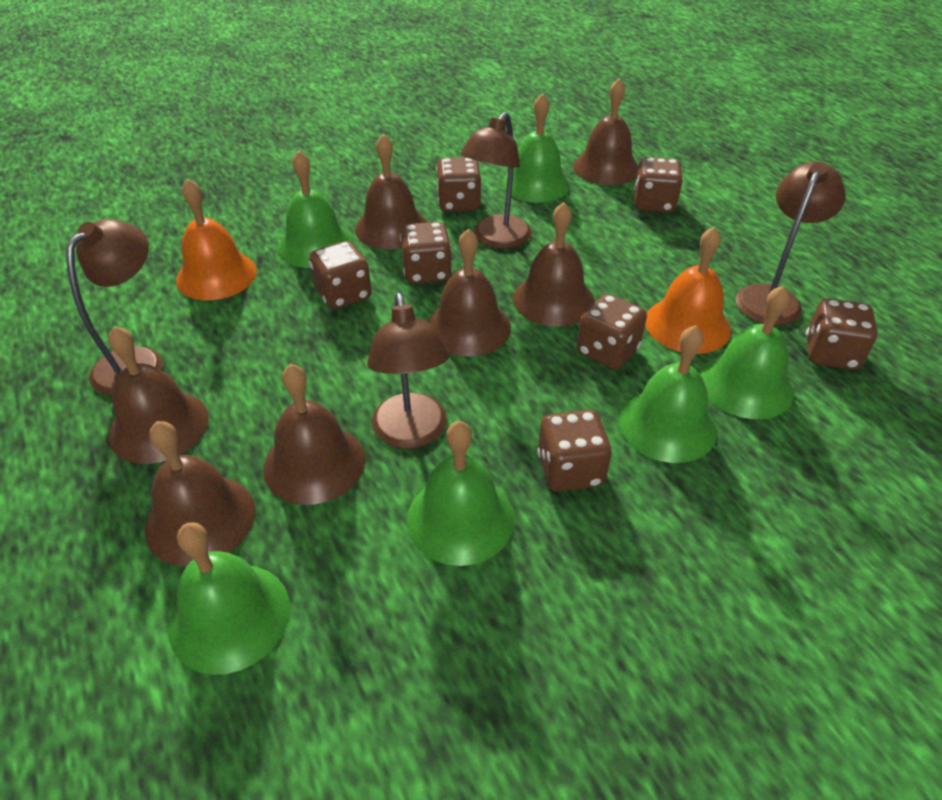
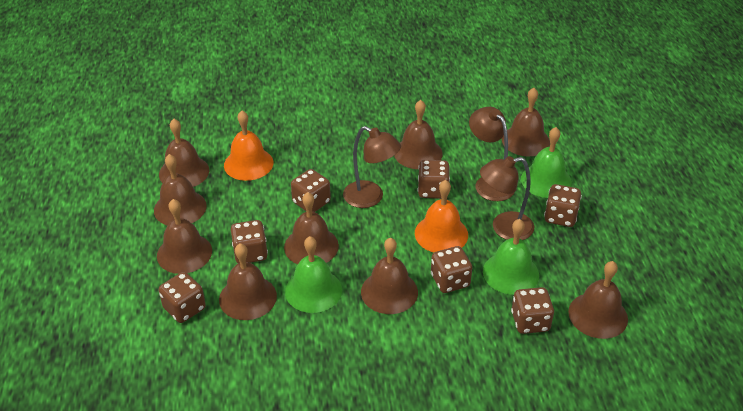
brown bell: 7 -> 9
brown lamp: 4 -> 3
green bell: 6 -> 3

